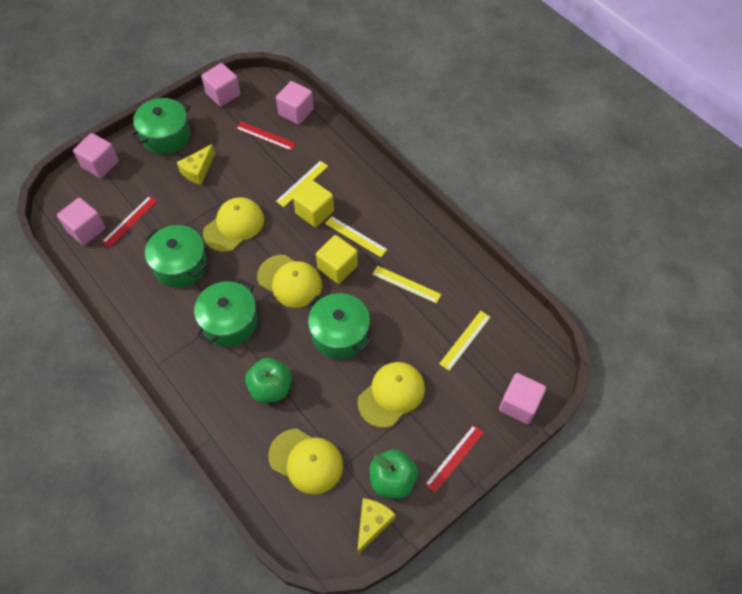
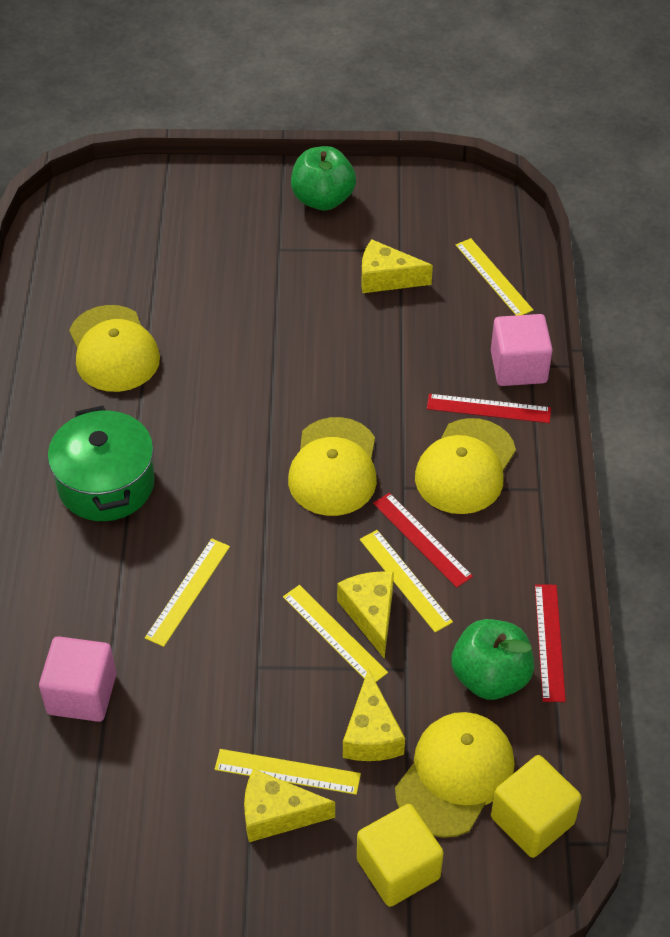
green pot: 4 -> 1
pink cube: 5 -> 2
yellow cheese: 2 -> 4
yellow ruler: 4 -> 5

